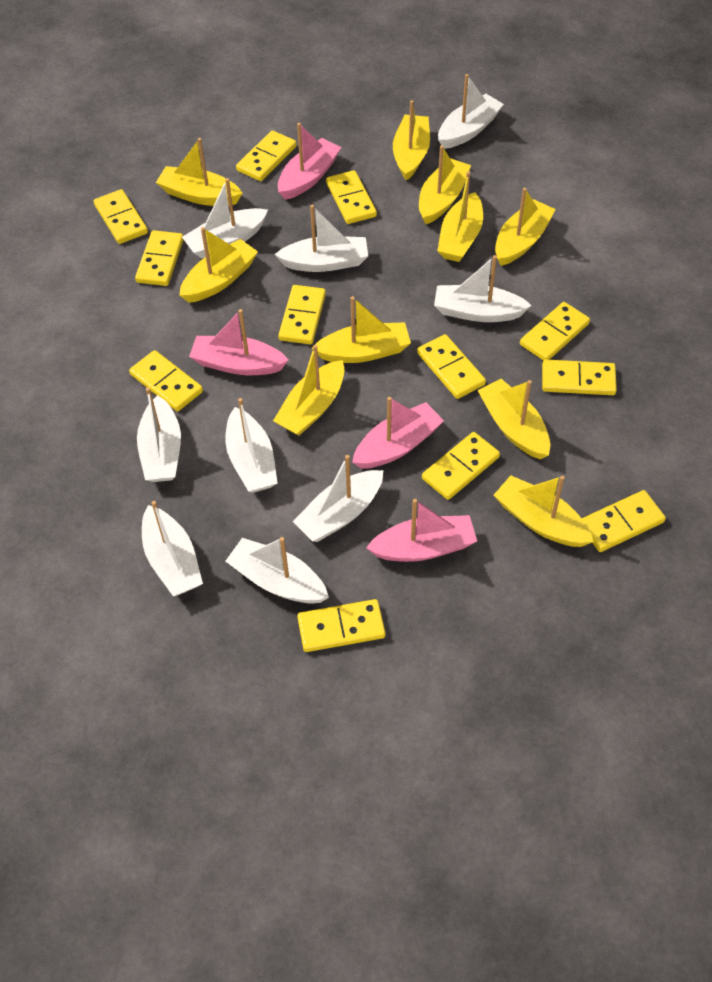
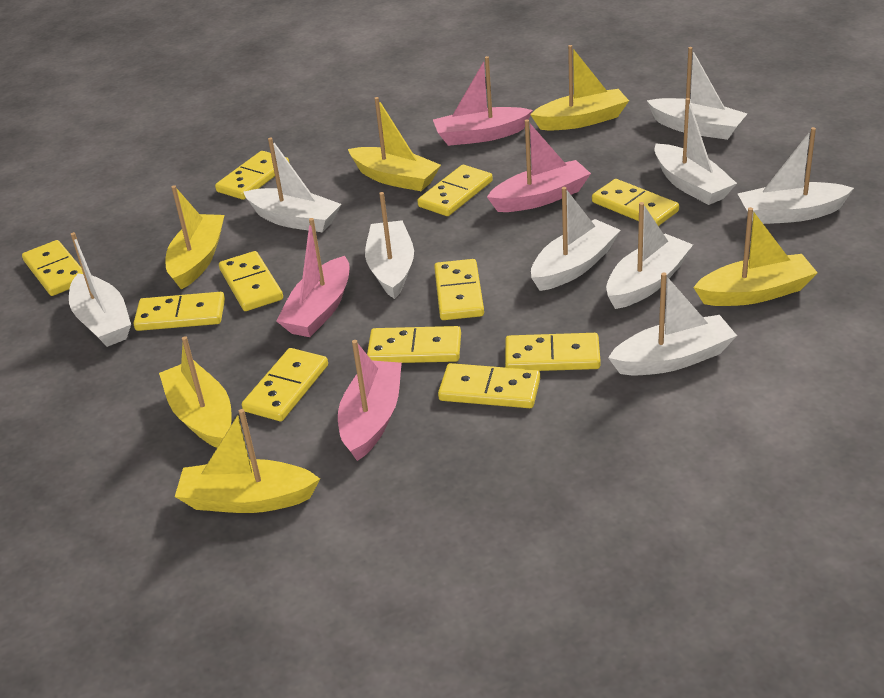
yellow boat: 10 -> 6
yellow domino: 12 -> 11

